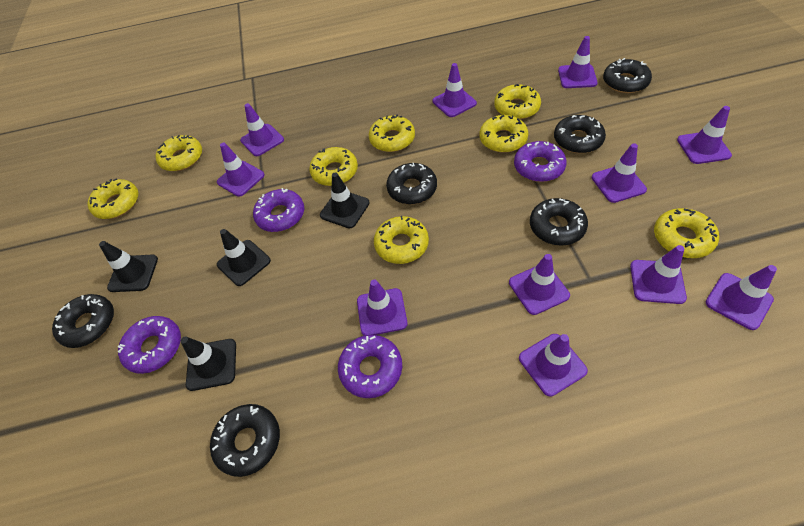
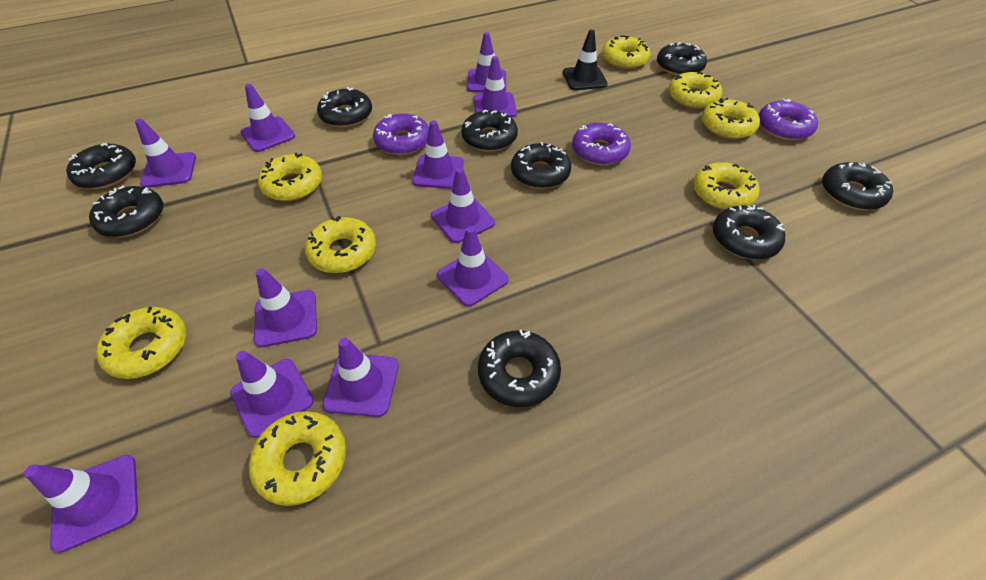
black donut: 6 -> 9
black traffic cone: 4 -> 1
purple donut: 4 -> 3

